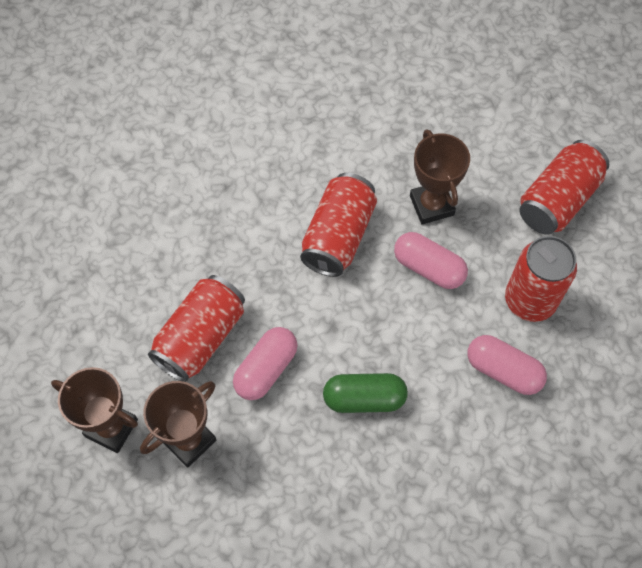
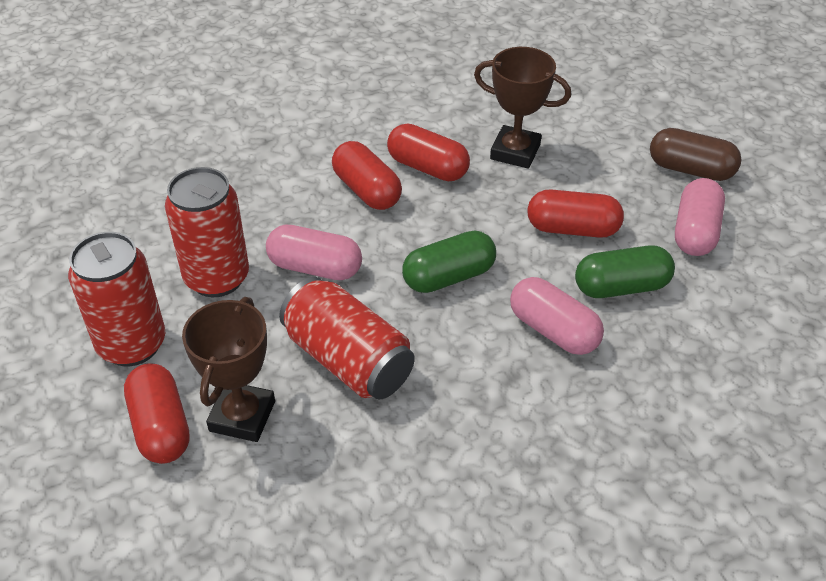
brown capsule: 0 -> 1
brown trophy: 3 -> 2
green capsule: 1 -> 2
red can: 4 -> 3
red capsule: 0 -> 4

